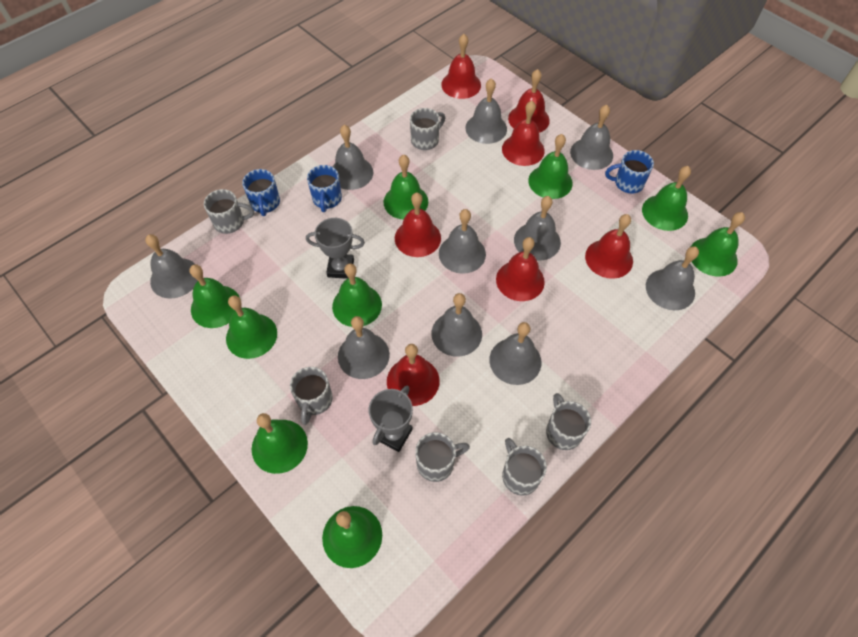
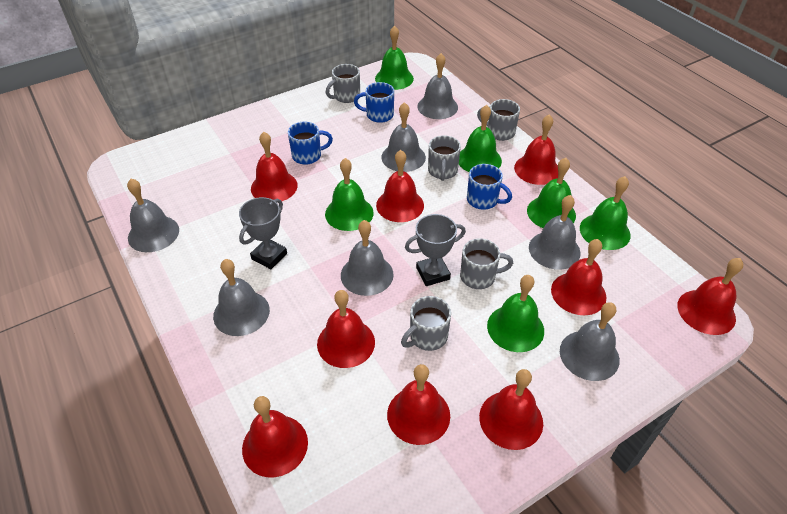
green bell: 9 -> 6
grey bell: 10 -> 7
grey mug: 6 -> 5
red bell: 7 -> 9

